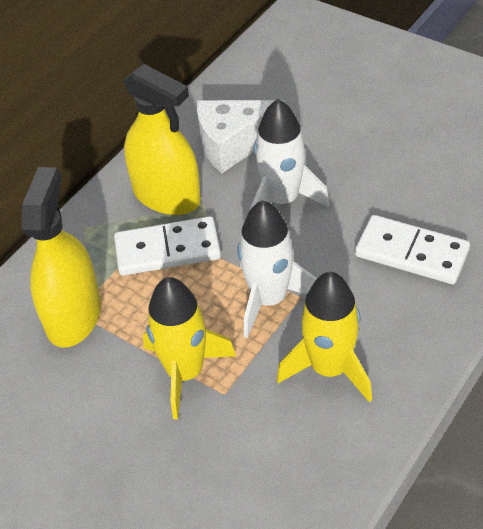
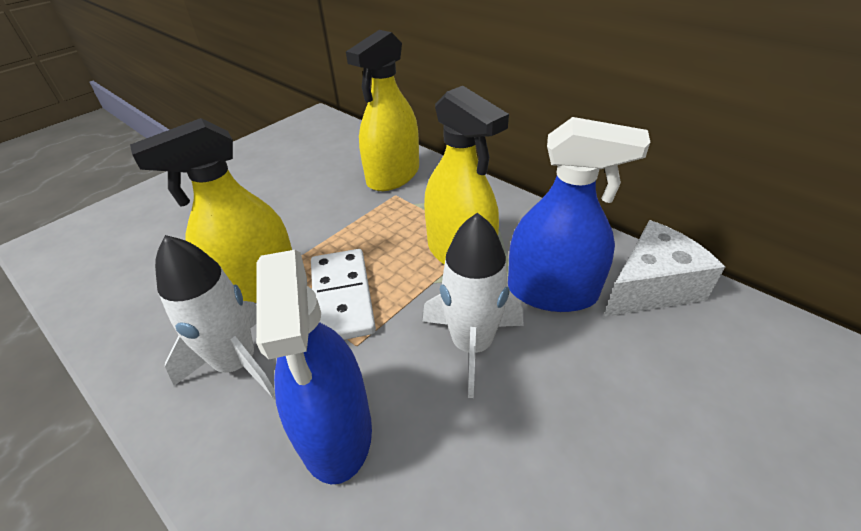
blue spray bottle: 0 -> 2
white domino: 2 -> 1
yellow rocket: 2 -> 0
yellow spray bottle: 2 -> 3

